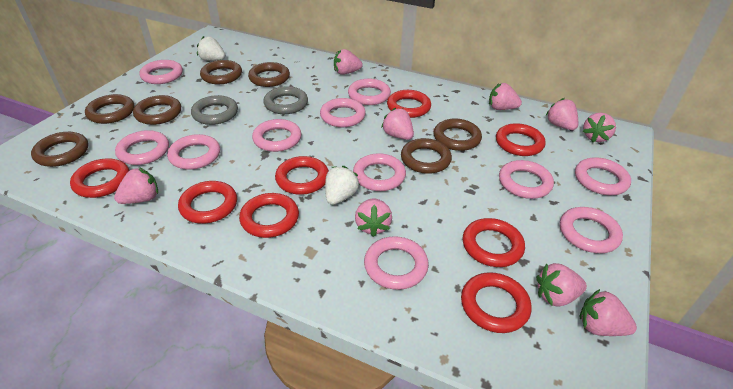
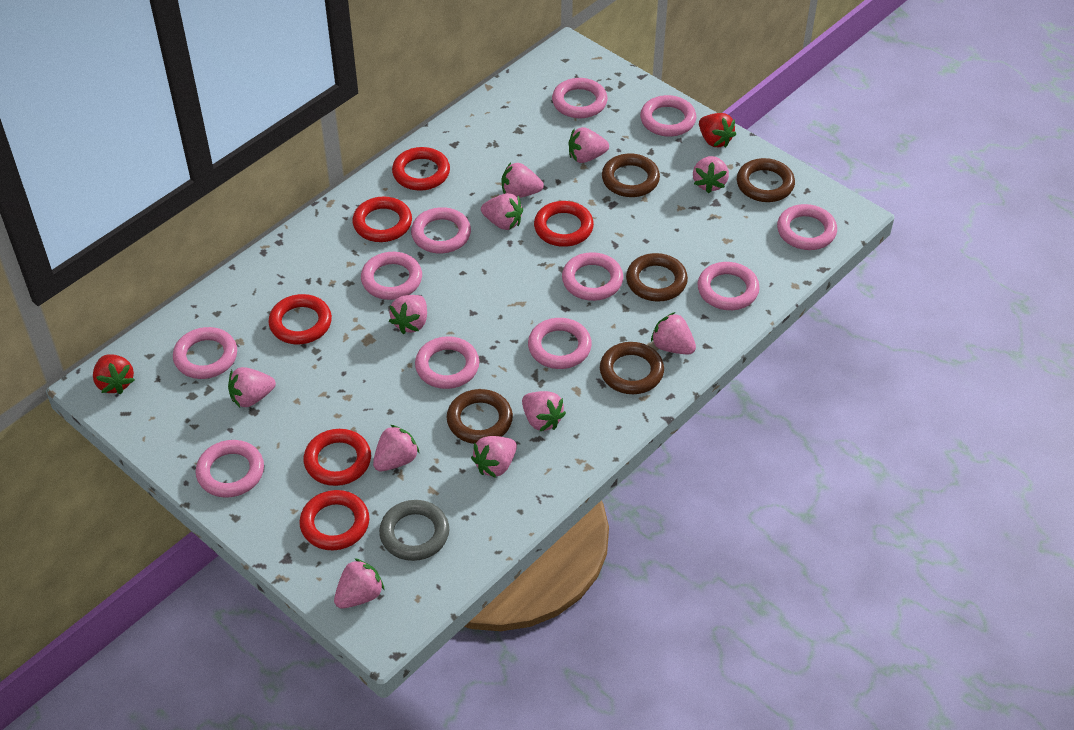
brown ring: 7 -> 5
grey ring: 2 -> 1
pink strawberry: 9 -> 11
red ring: 8 -> 6
red strawberry: 0 -> 2
white strawberry: 2 -> 0

